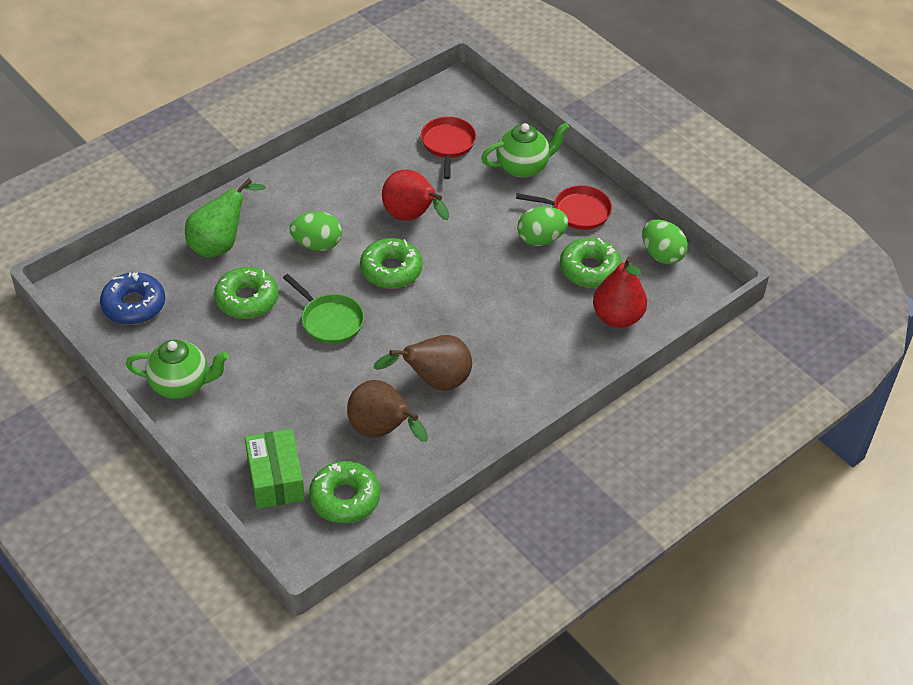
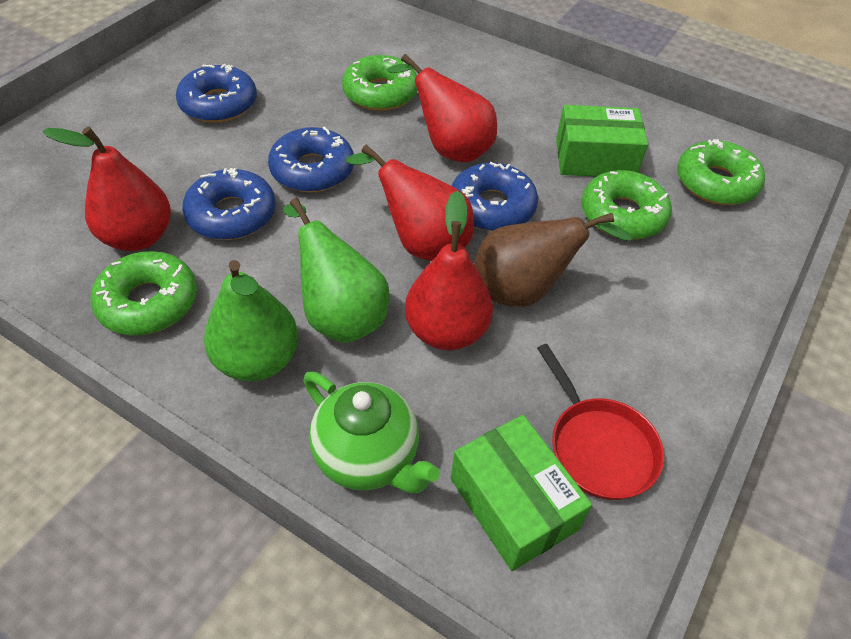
blue donut: 1 -> 4
brown pear: 2 -> 1
green box: 1 -> 2
green egg: 3 -> 0
green pan: 1 -> 0
green pear: 1 -> 2
green teapot: 2 -> 1
red pan: 2 -> 1
red pear: 2 -> 4

